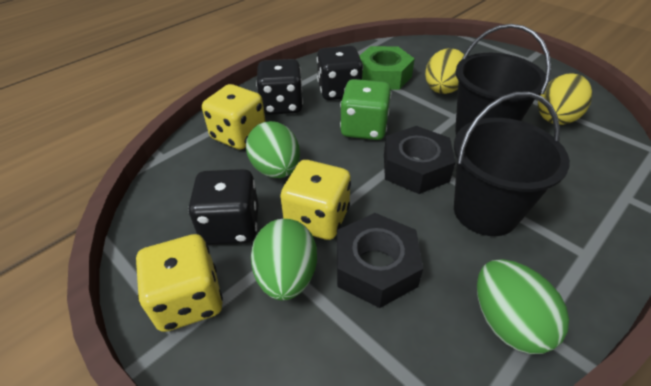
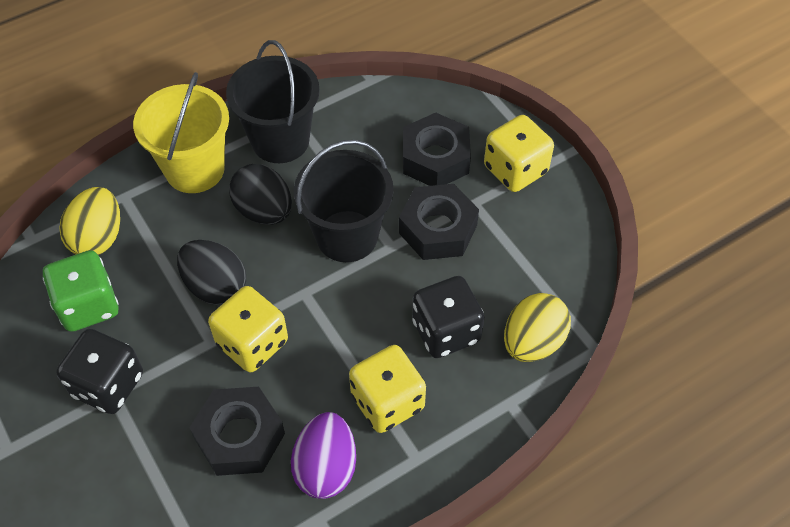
black dice: 3 -> 2
black egg: 0 -> 2
black nut: 2 -> 3
green egg: 3 -> 0
green nut: 1 -> 0
purple egg: 0 -> 1
yellow bucket: 0 -> 1

